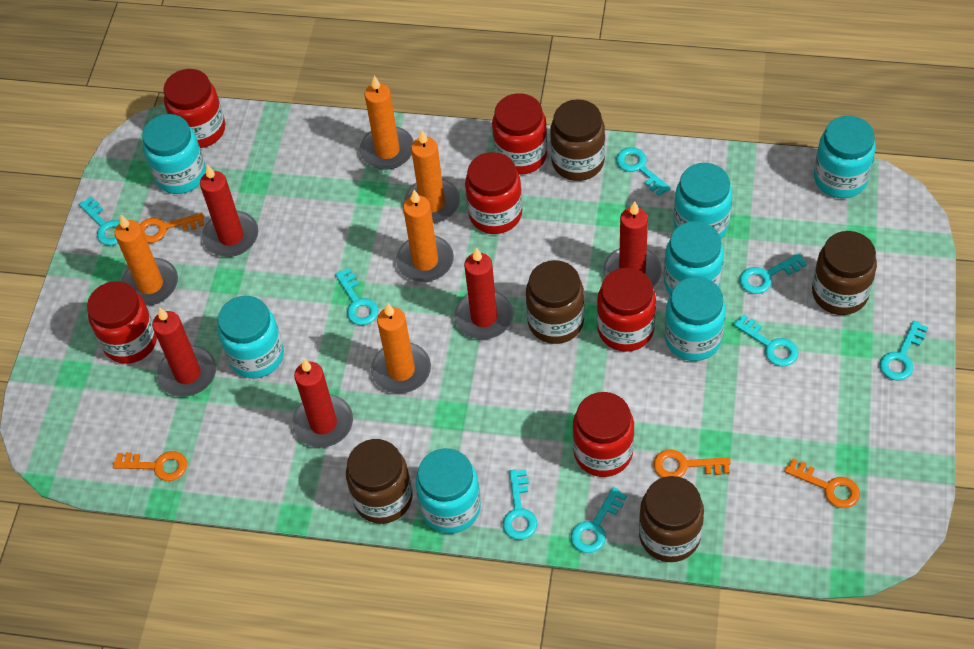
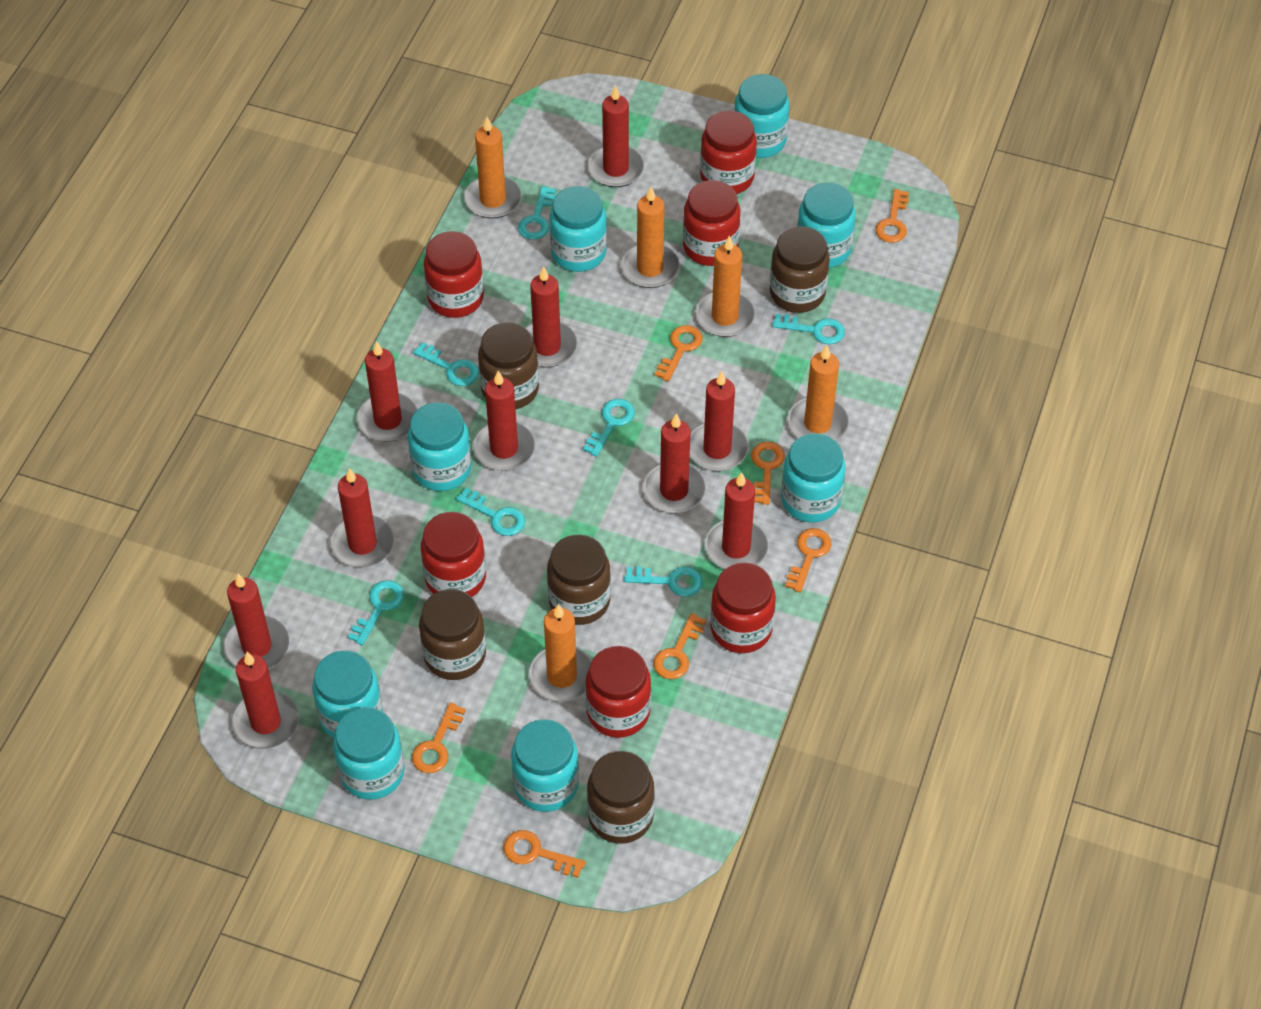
orange key: 4 -> 7
red candle: 5 -> 10
turquoise jar: 7 -> 8
turquoise key: 8 -> 7

